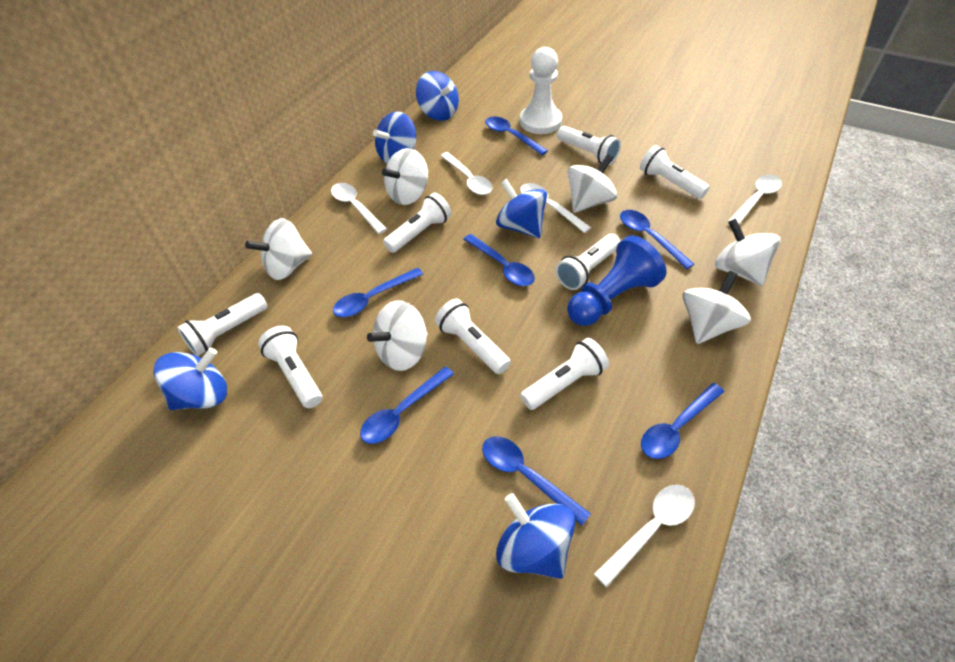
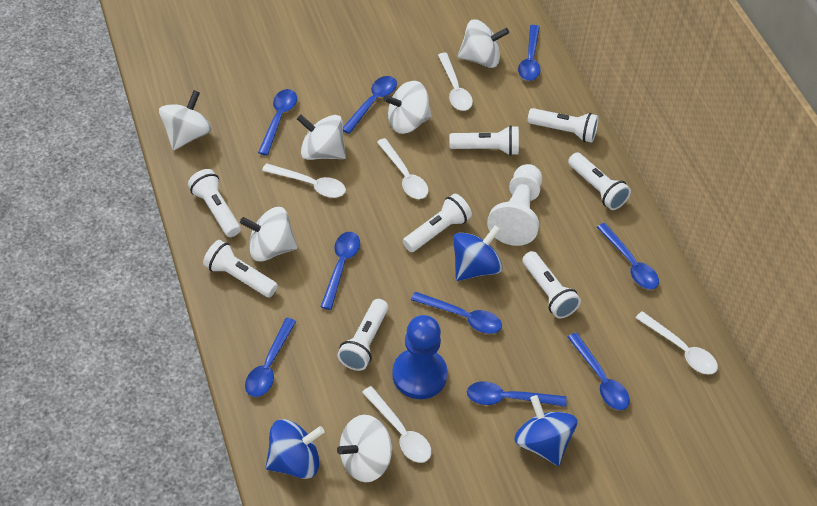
blue spinning top: 5 -> 3
blue spoon: 7 -> 9

